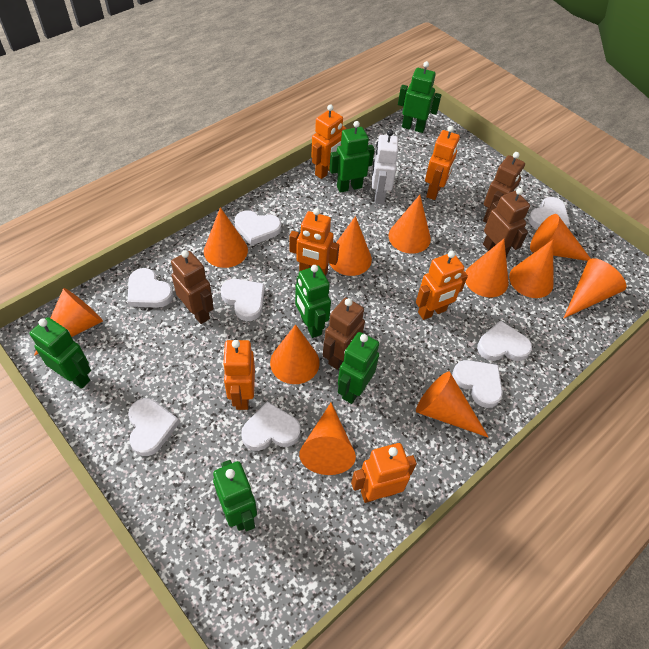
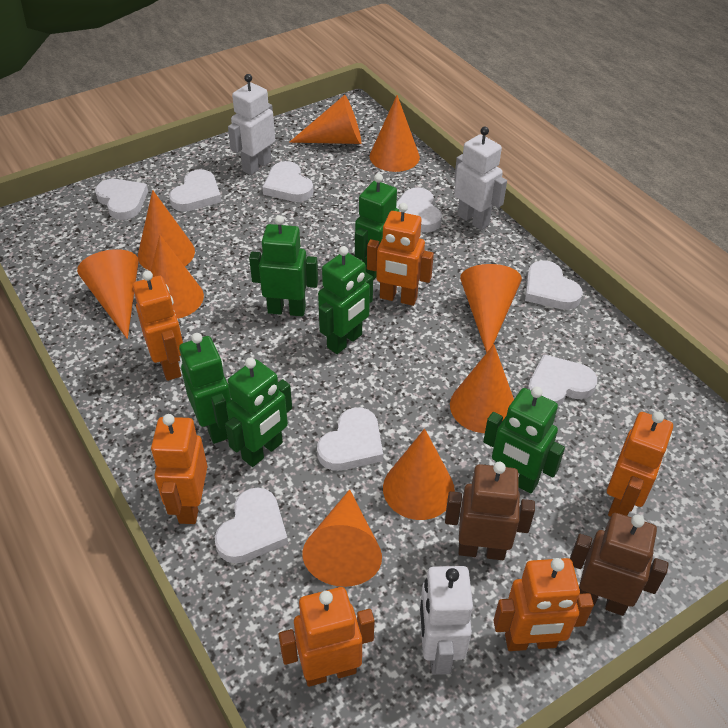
brown robot: 4 -> 2
orange cone: 11 -> 9
white robot: 1 -> 3

